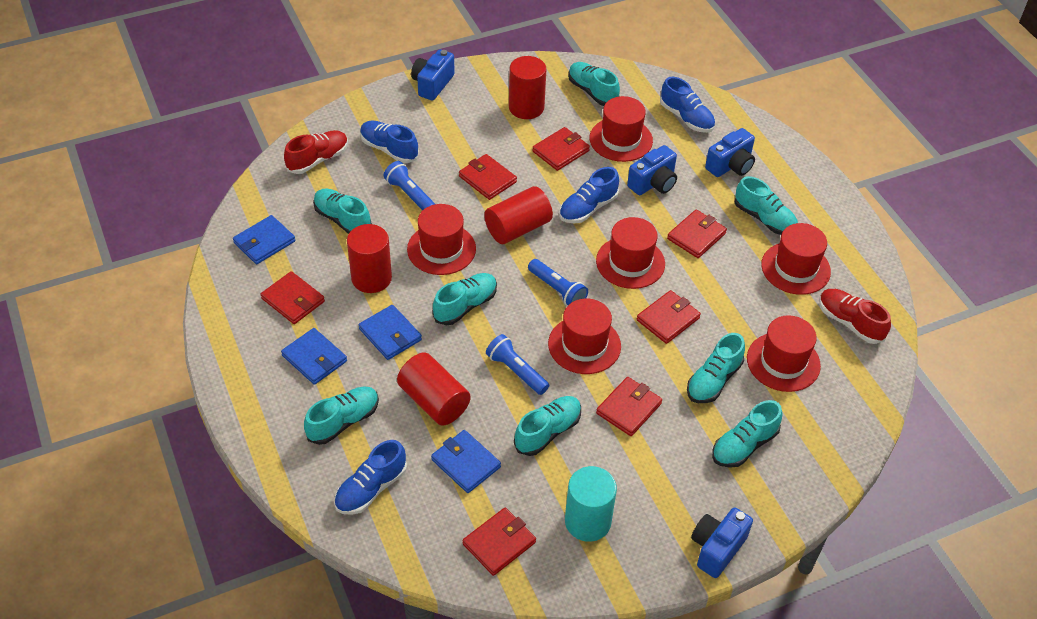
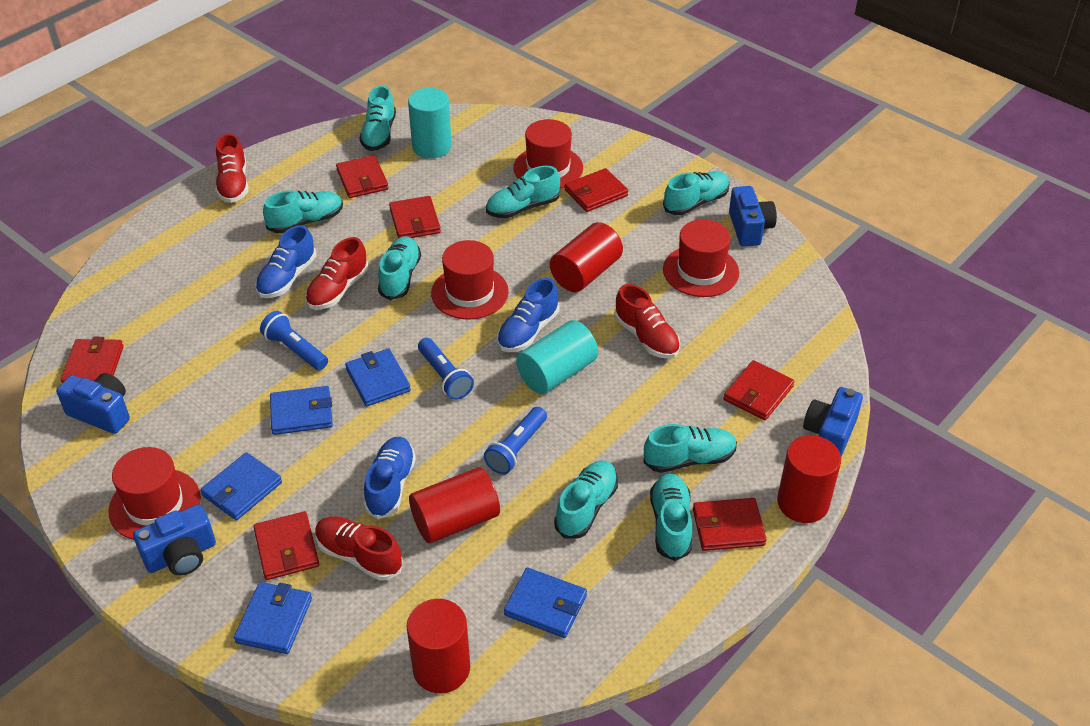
blue shoe: 4 -> 3
blue wallet: 4 -> 5
red hat: 6 -> 4
red shoe: 2 -> 4
turquoise cylinder: 1 -> 2

